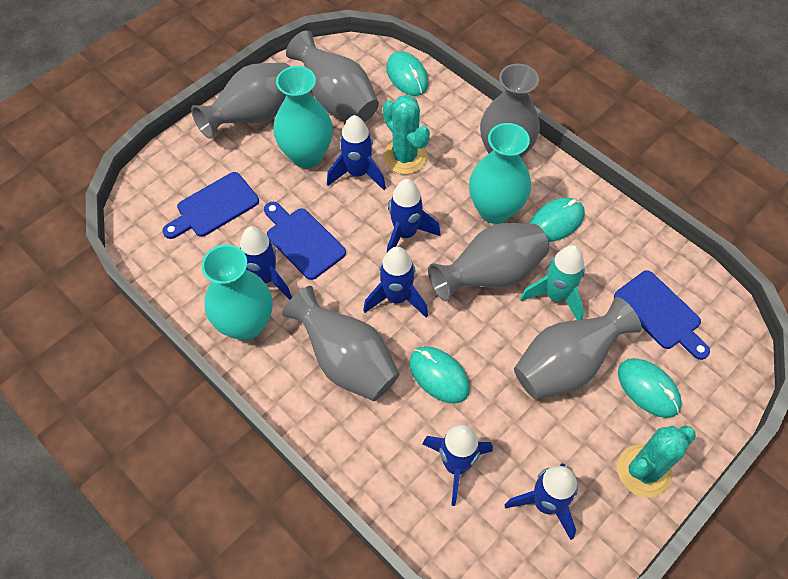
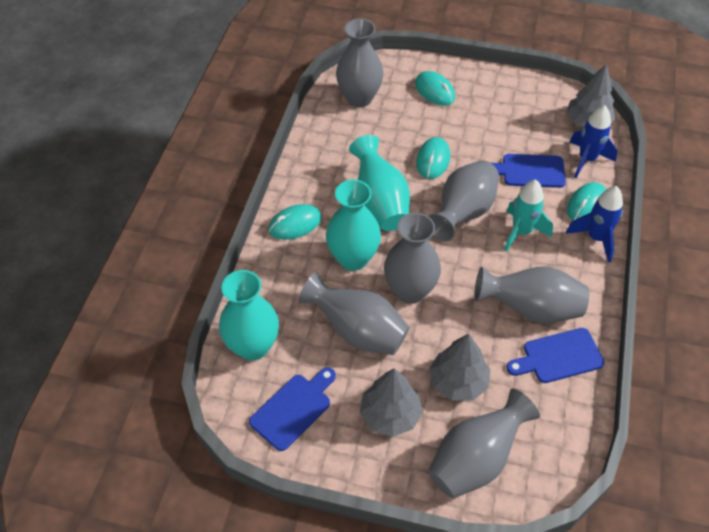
blue rocket: 6 -> 2
grey tree: 0 -> 3
turquoise cactus: 2 -> 0

